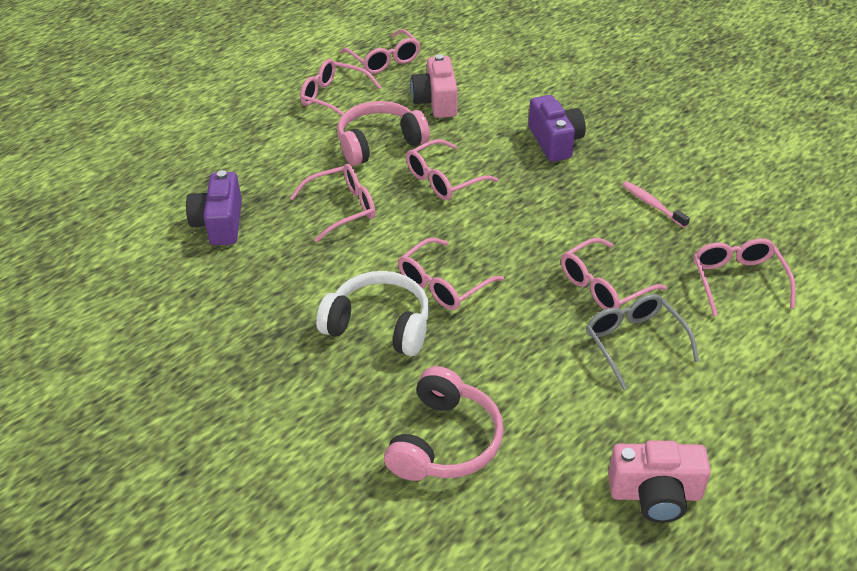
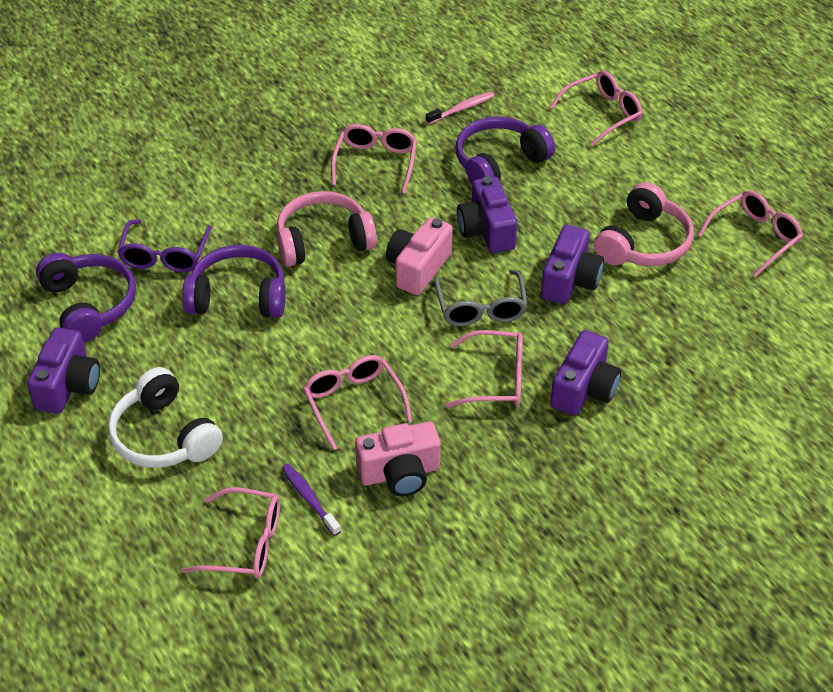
pink glasses: 7 -> 6
purple camera: 2 -> 4
purple glasses: 0 -> 1
purple headphones: 0 -> 3
purple toothbrush: 0 -> 1

